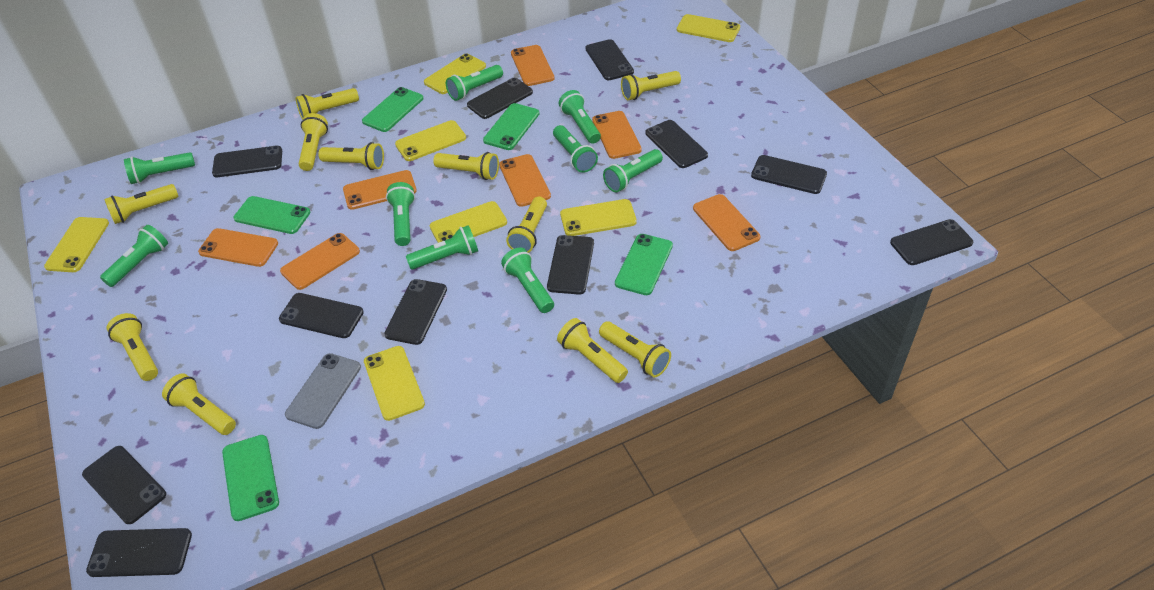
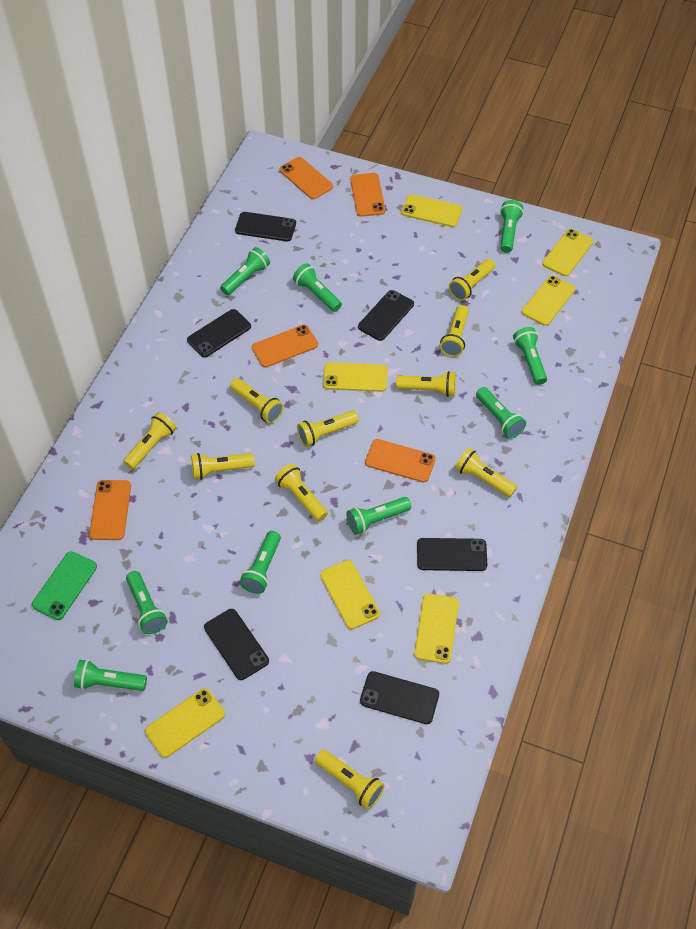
black phone: 11 -> 6
green phone: 5 -> 1
grey phone: 1 -> 0
orange phone: 7 -> 5
yellow flashlight: 11 -> 10

